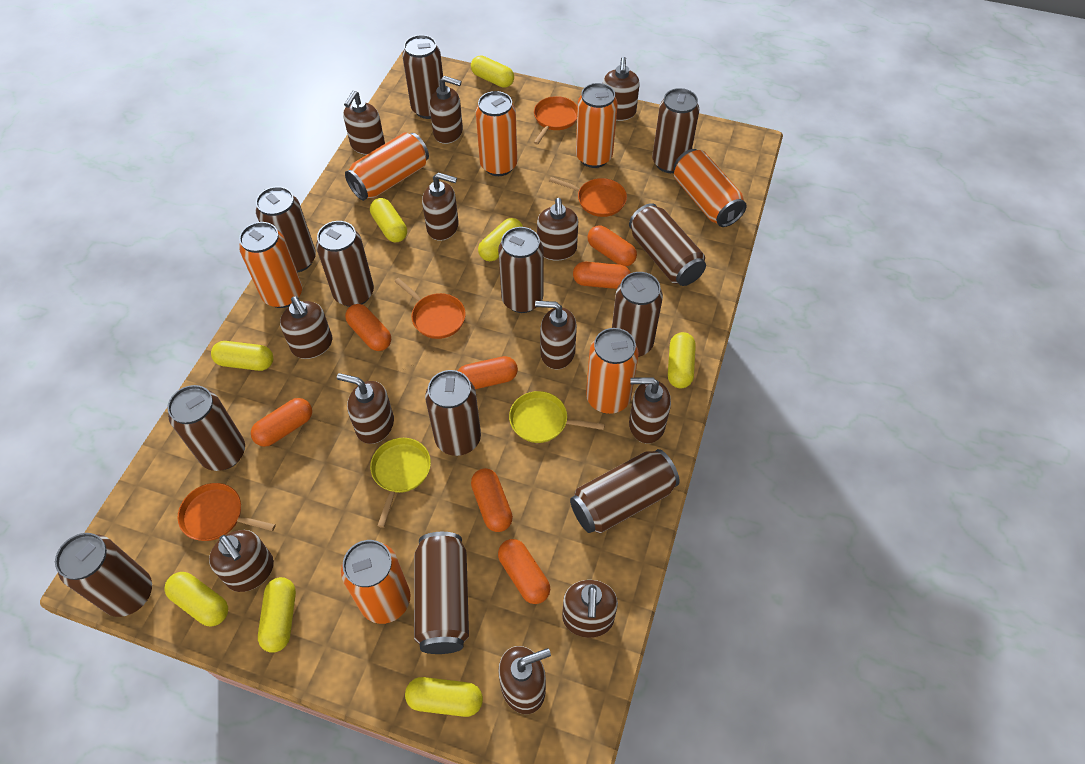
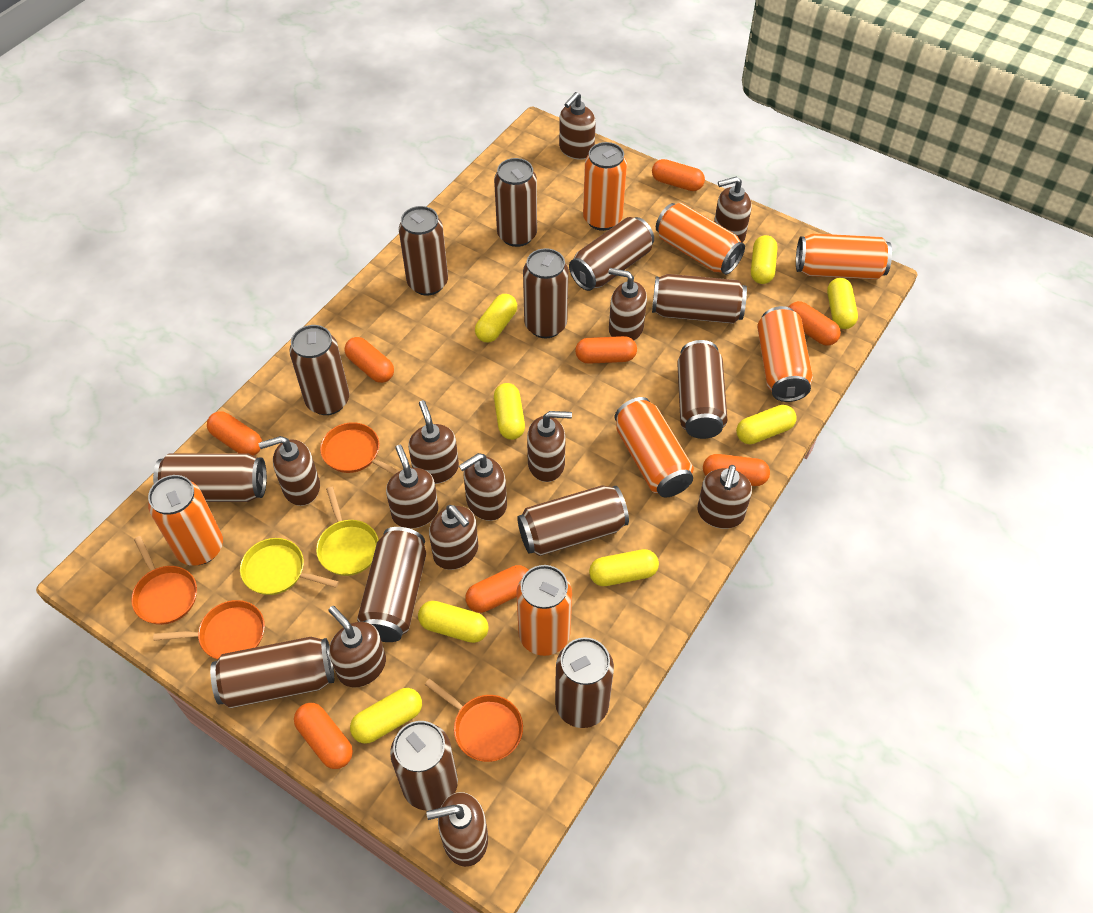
brown can: 12 -> 13
orange capsule: 7 -> 8

